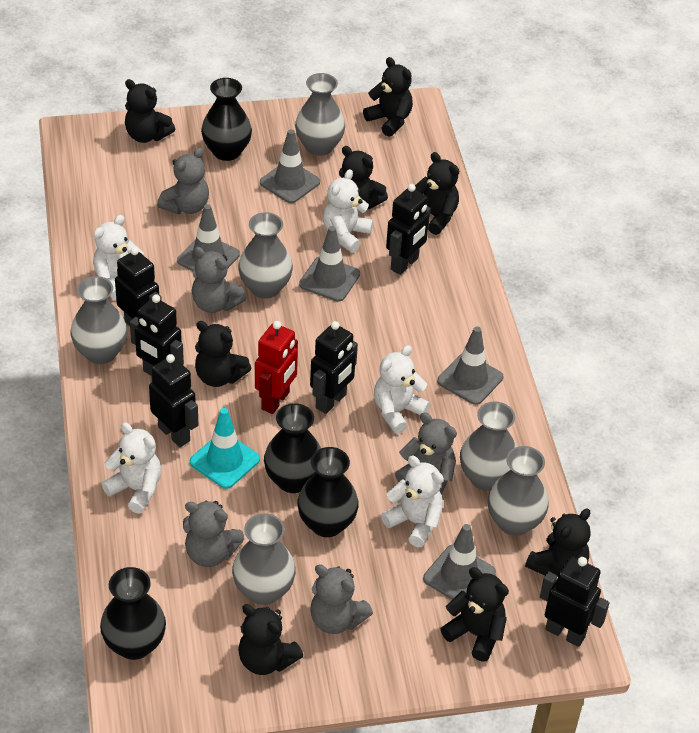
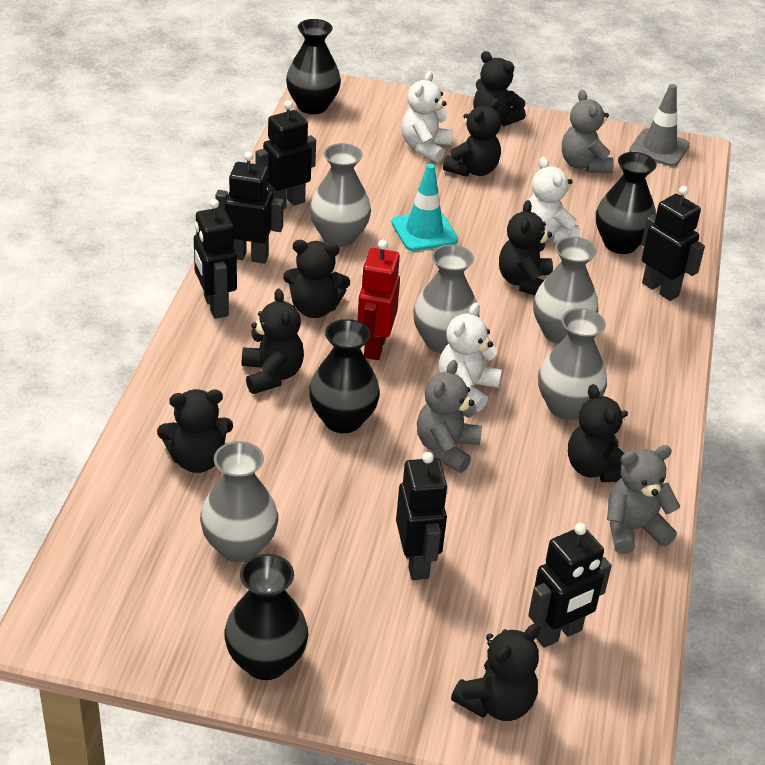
grey teddy bear: 5 -> 3
grey traffic cone: 5 -> 1
grey vase: 6 -> 5
white teddy bear: 5 -> 3

